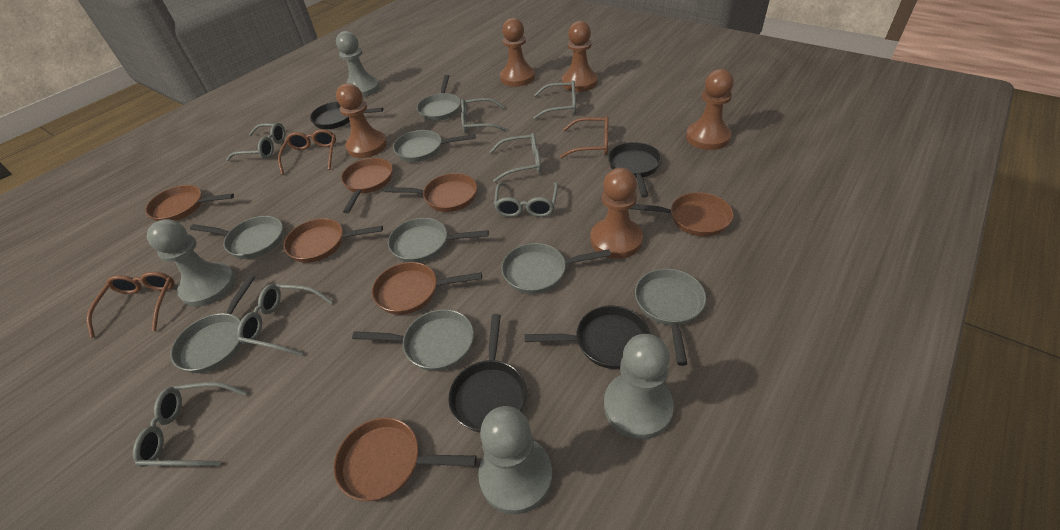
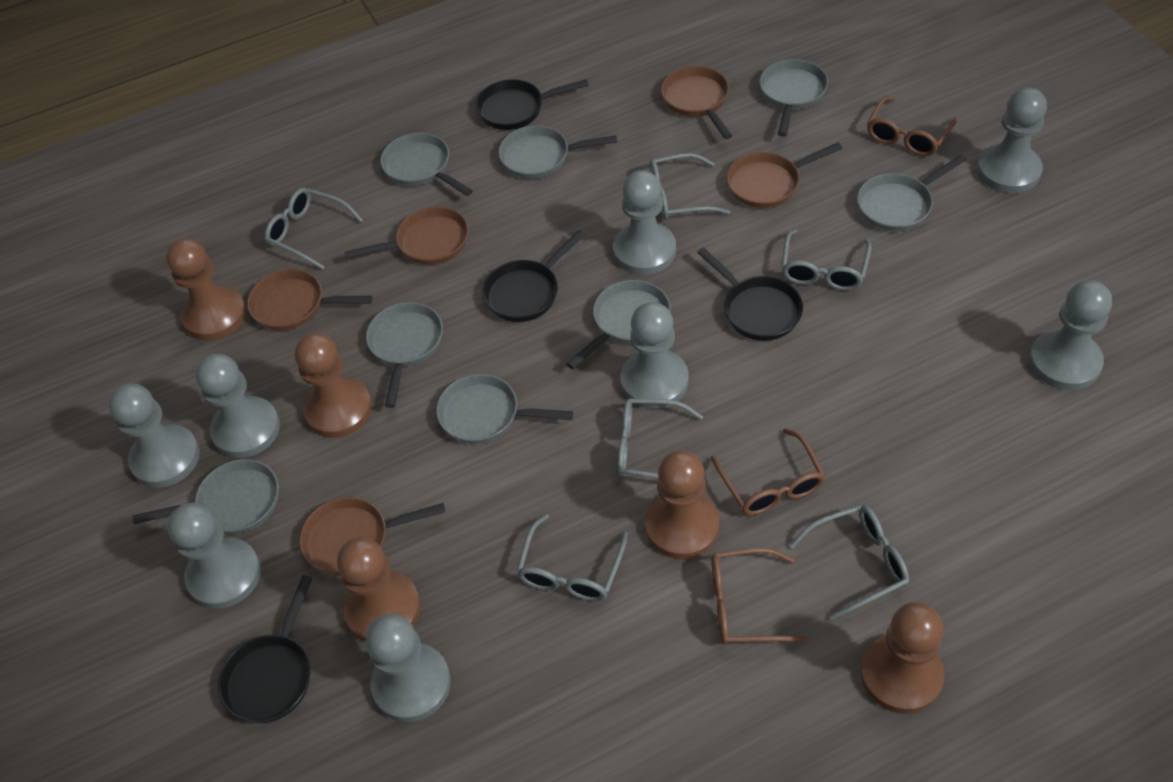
brown pan: 7 -> 5
grey glasses: 7 -> 6
grey pawn: 4 -> 8

